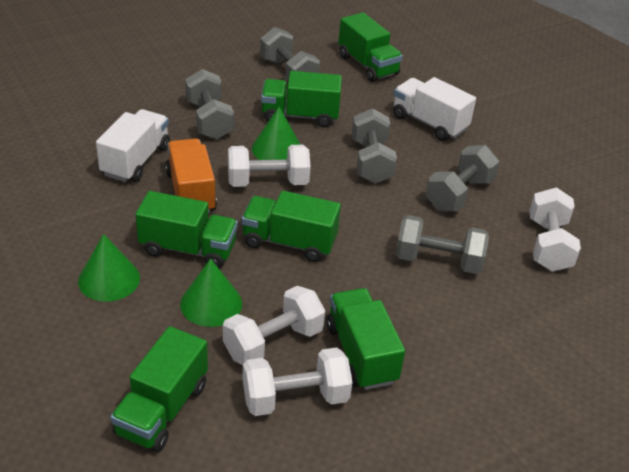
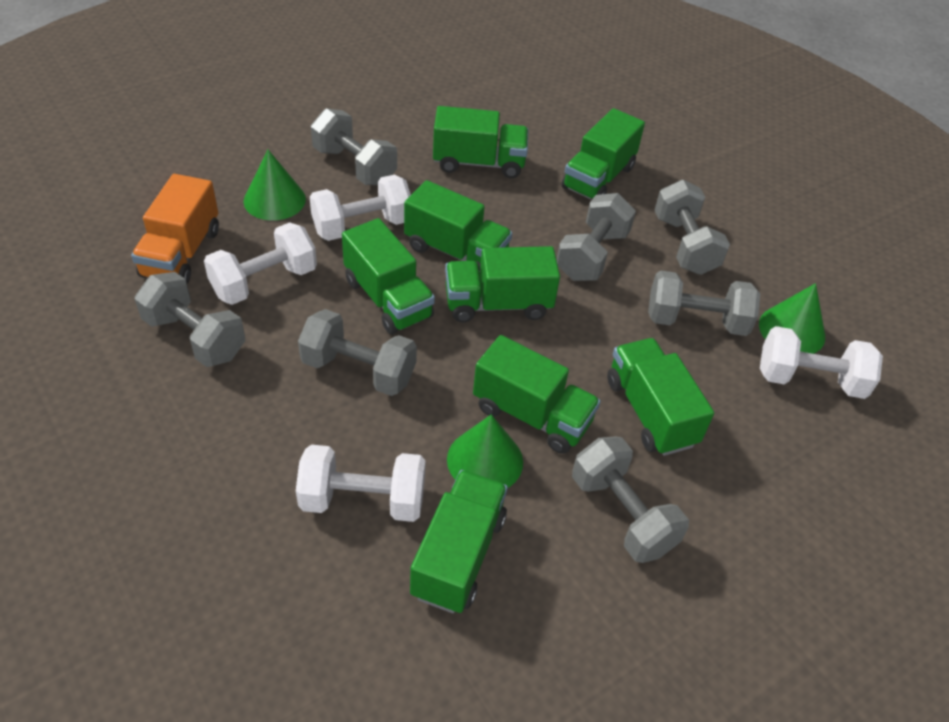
green truck: 6 -> 8
grey dumbbell: 5 -> 7
white truck: 2 -> 0

